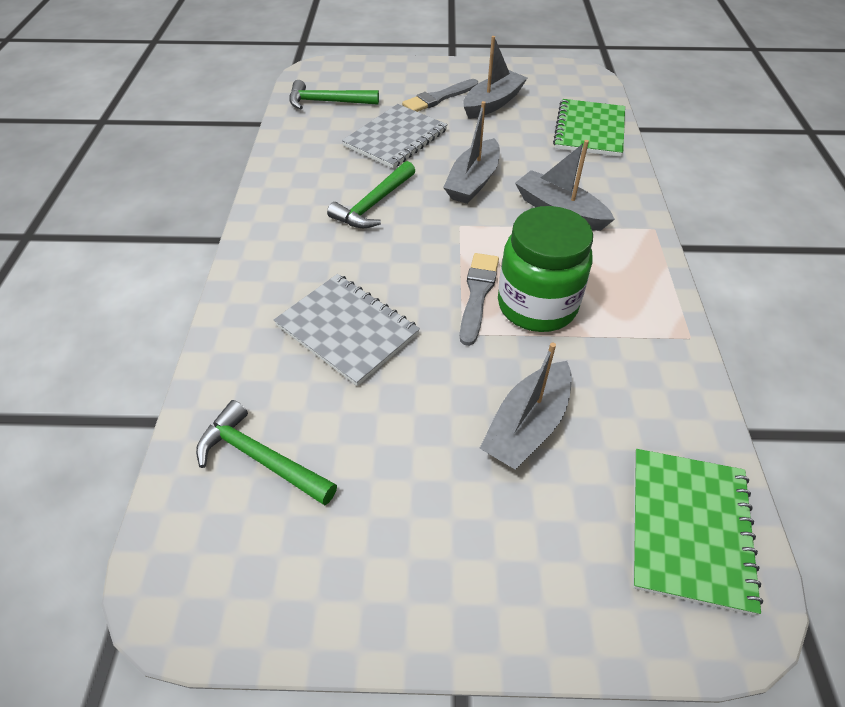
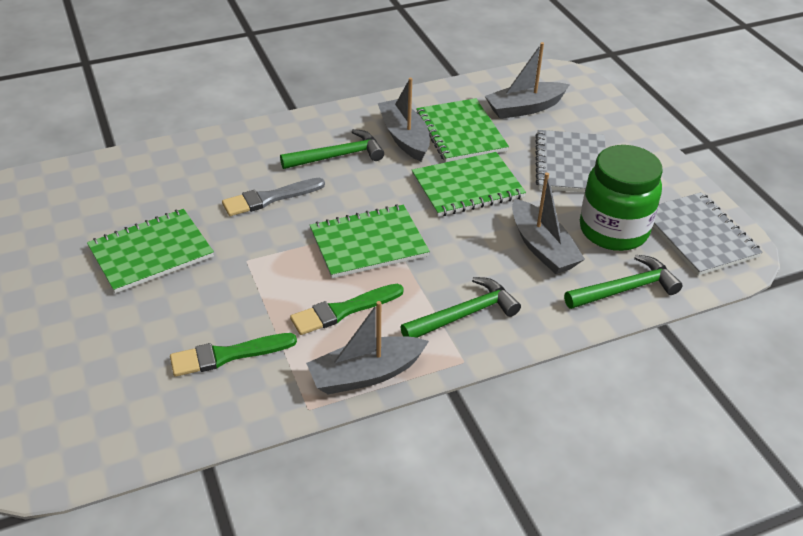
green brush: 0 -> 2
green notebook: 2 -> 4
grey brush: 2 -> 1

